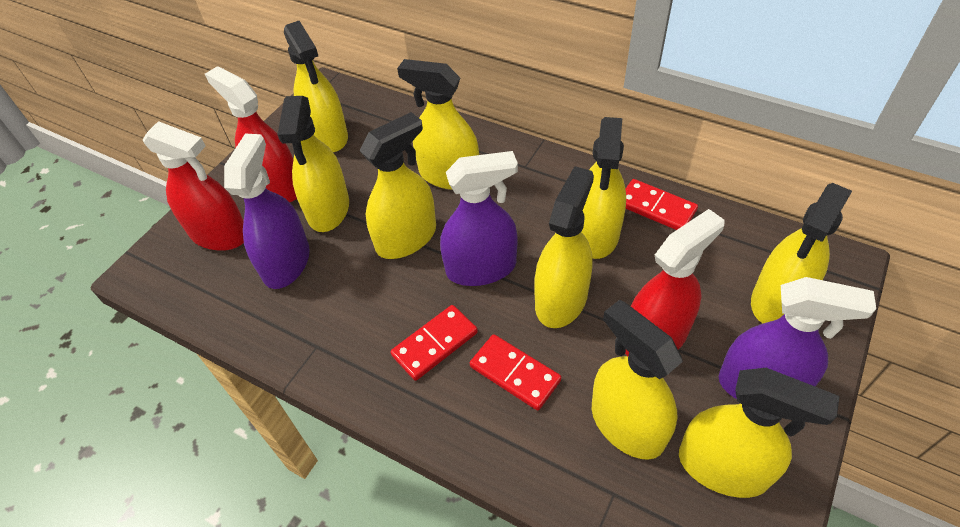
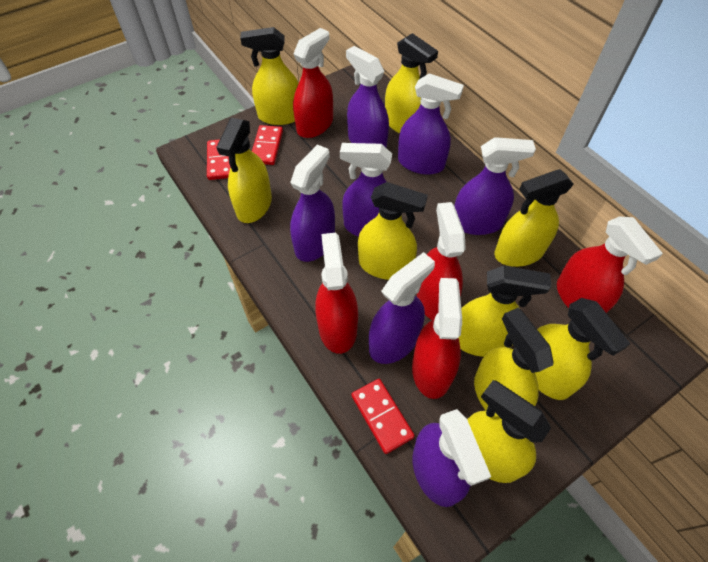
purple spray bottle: 3 -> 7
red spray bottle: 3 -> 5

